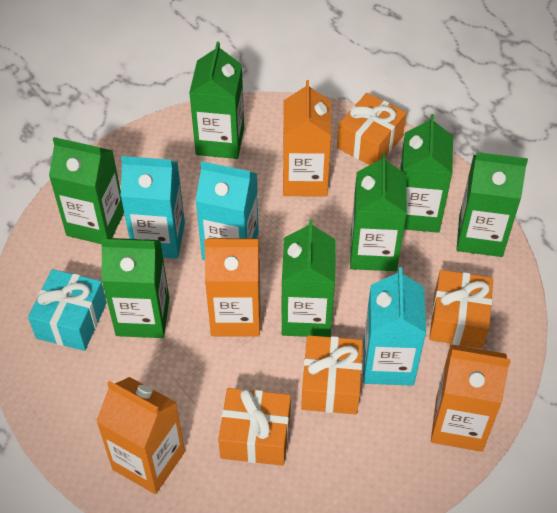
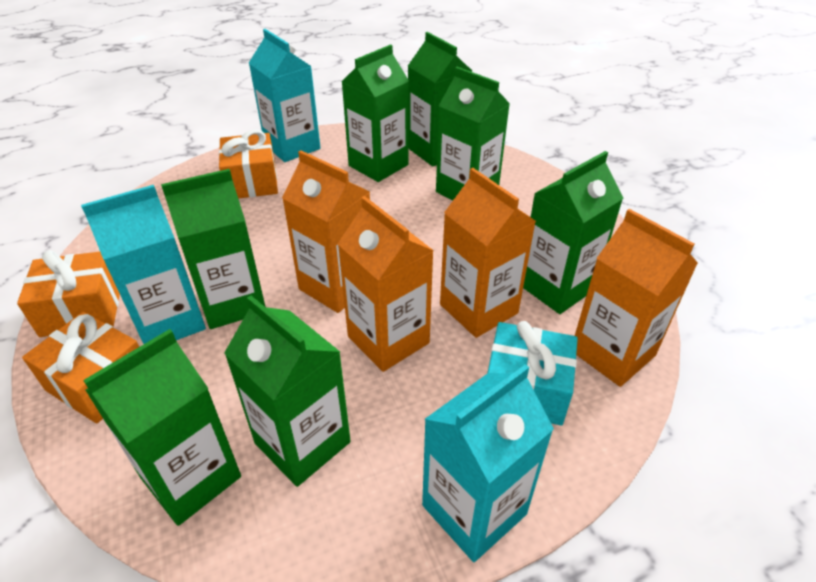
orange gift: 4 -> 3

